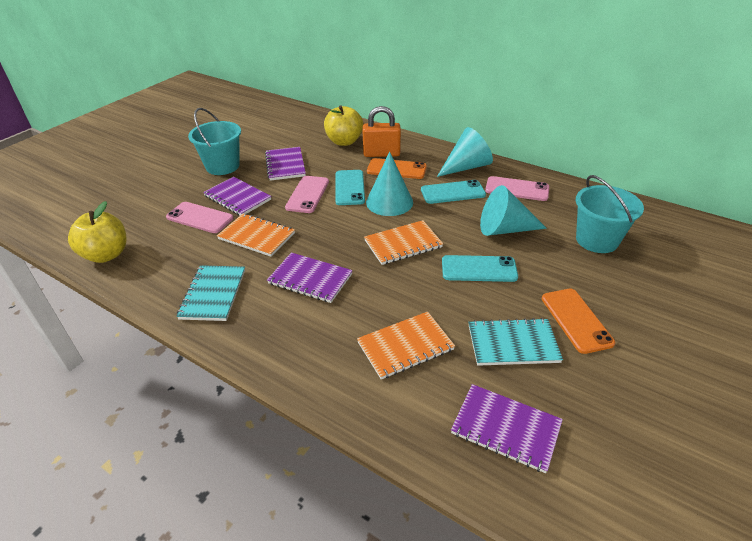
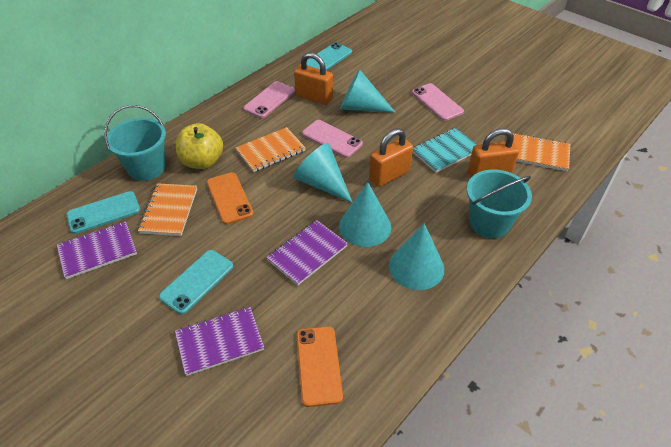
orange padlock: 1 -> 3
purple notebook: 4 -> 3
turquoise cone: 3 -> 4
turquoise notebook: 2 -> 1
yellow apple: 2 -> 1

